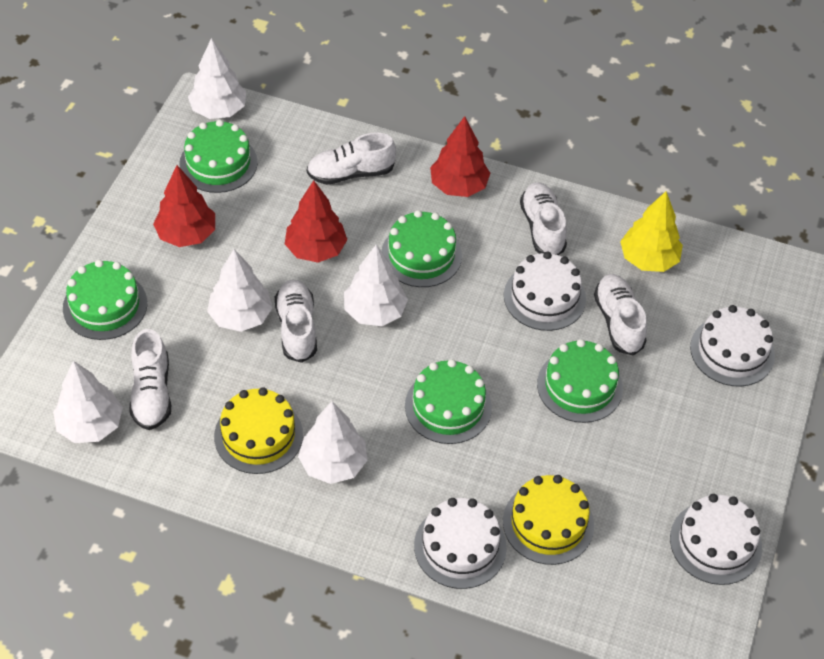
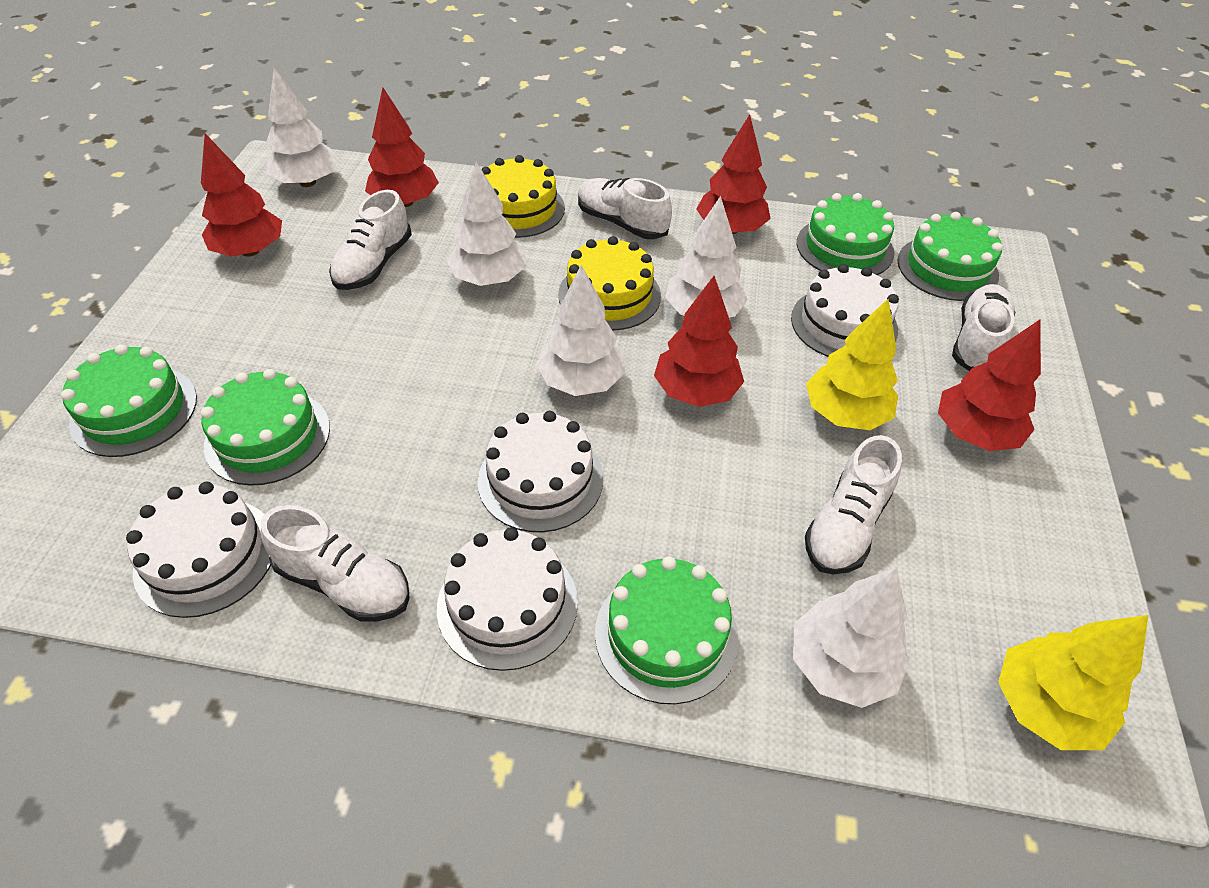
red tree: 3 -> 5
yellow tree: 1 -> 2

